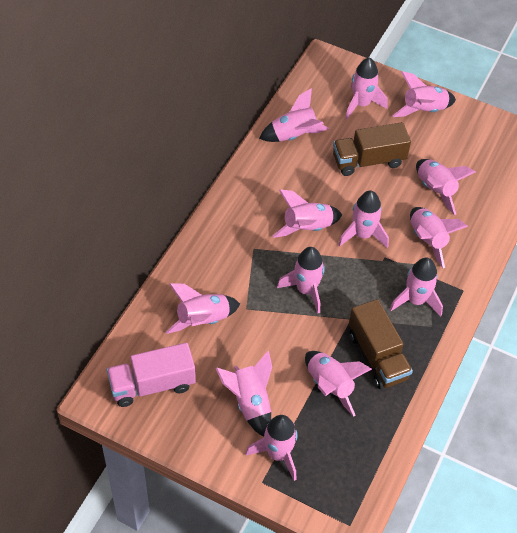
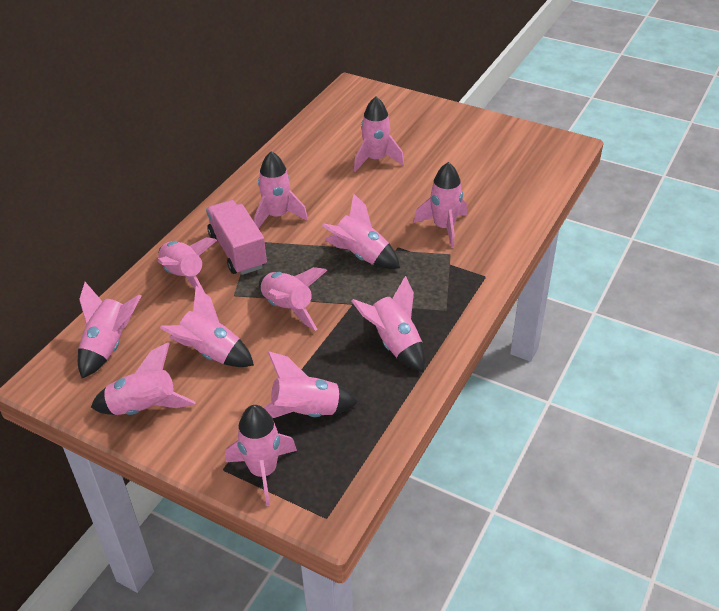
brown truck: 2 -> 0
pink rocket: 13 -> 12

